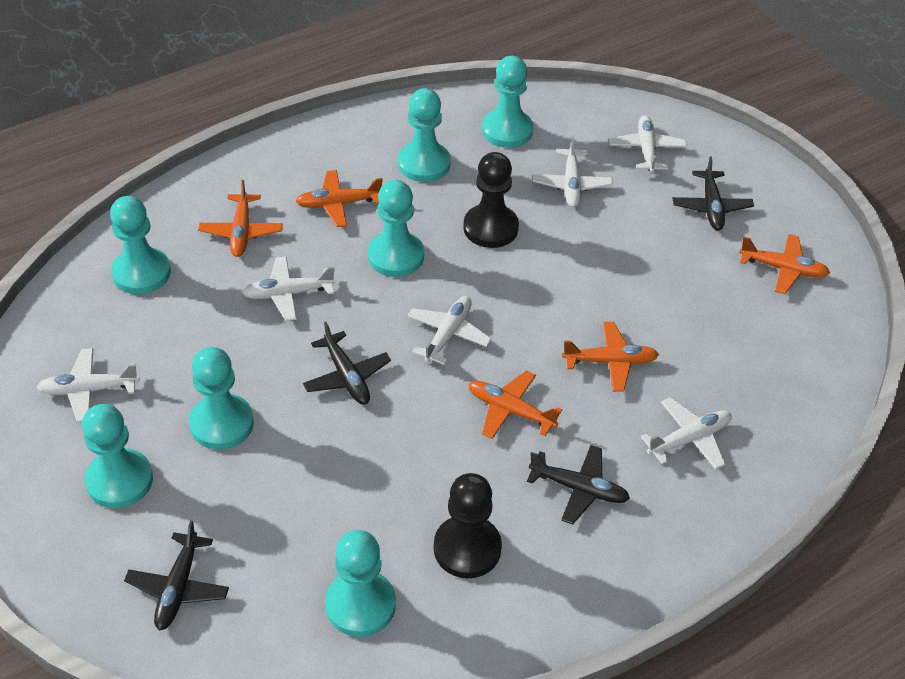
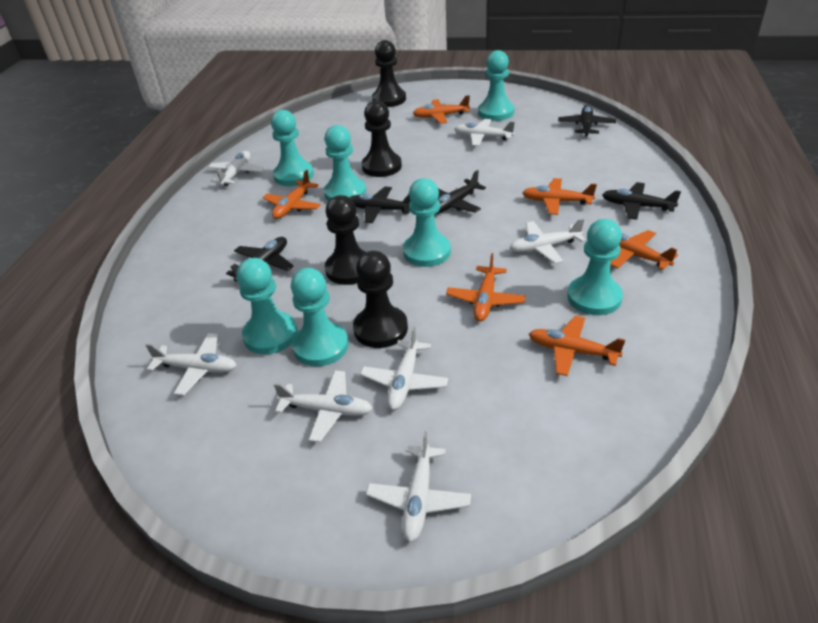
black pawn: 2 -> 4
black plane: 4 -> 5
orange plane: 5 -> 6
white plane: 6 -> 7

